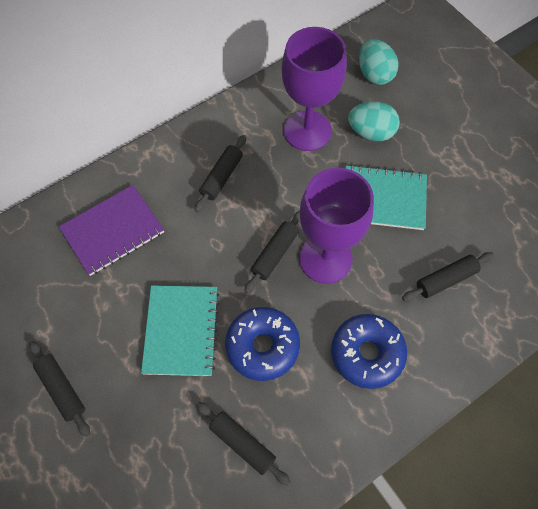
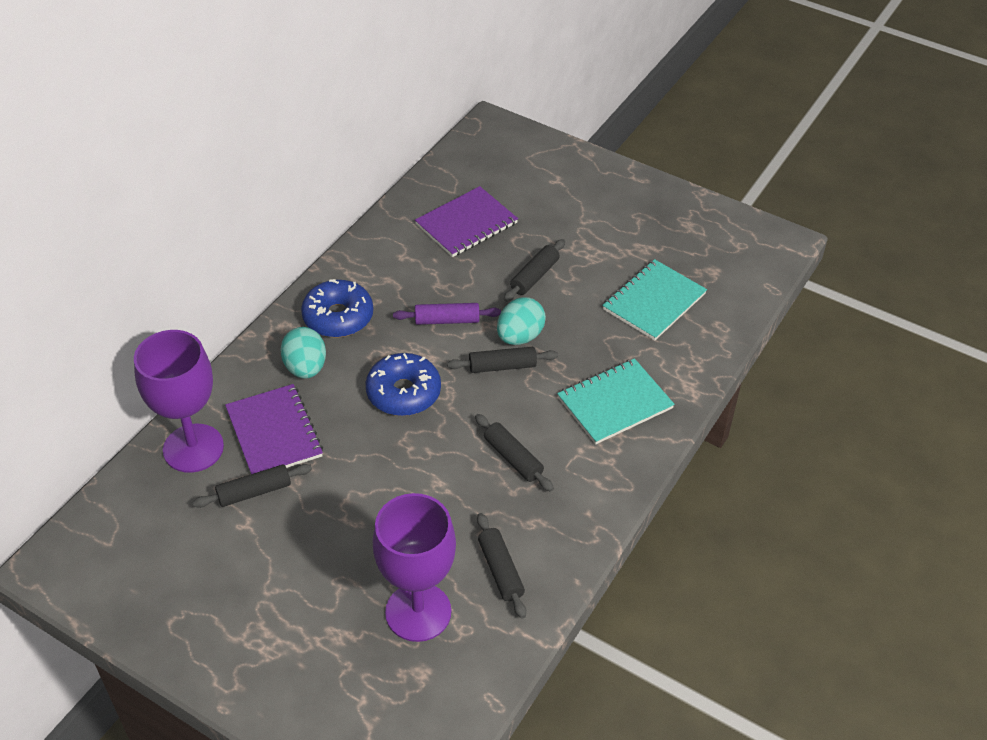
purple notebook: 1 -> 2
purple rolling pin: 0 -> 1

